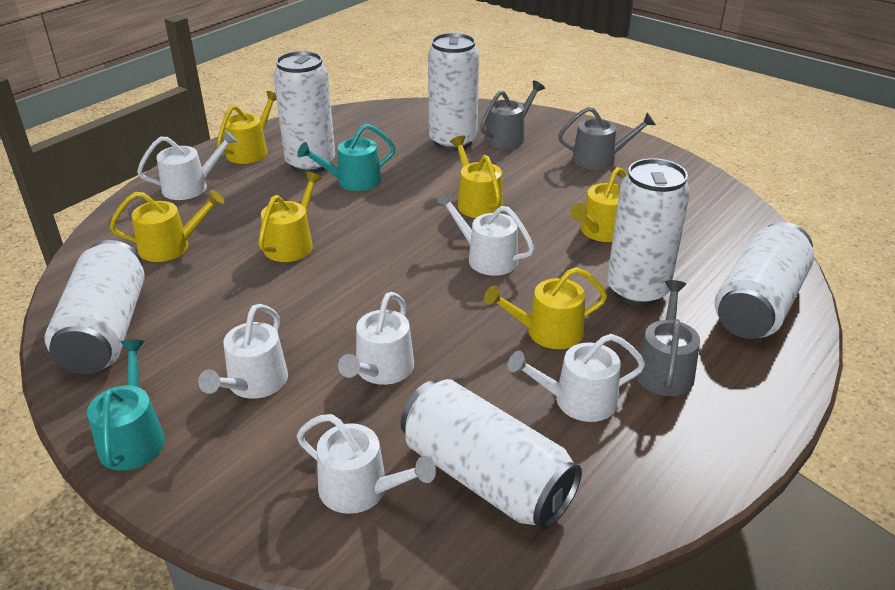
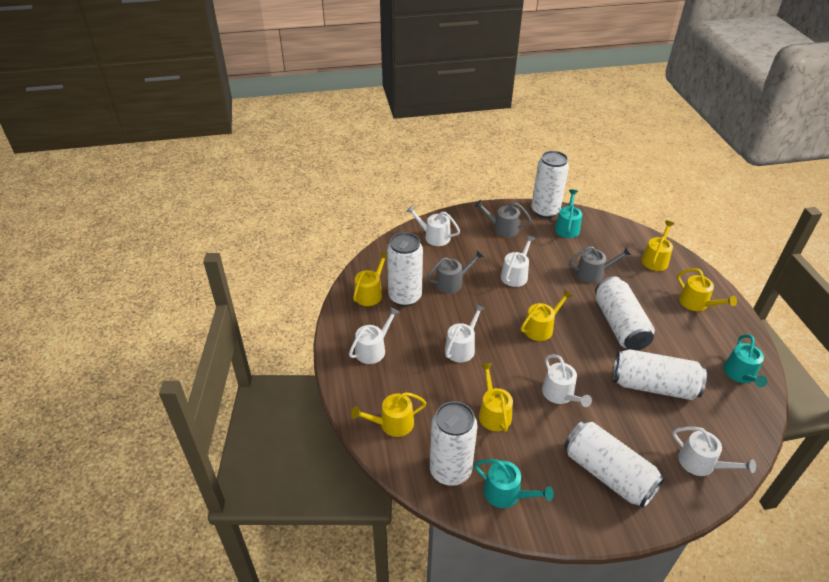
turquoise watering can: 2 -> 3

